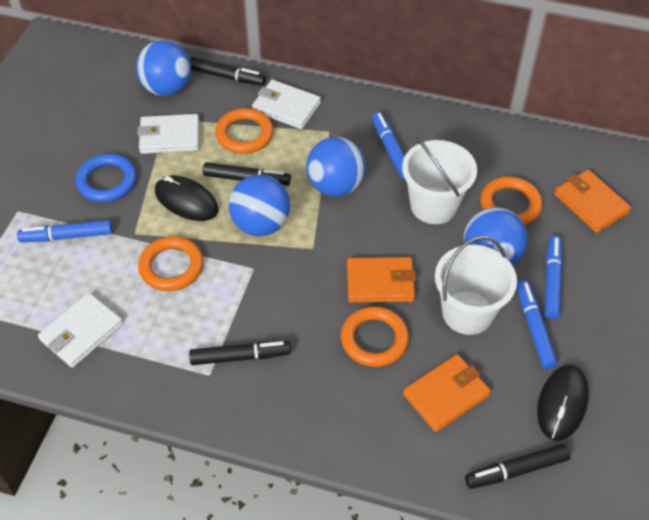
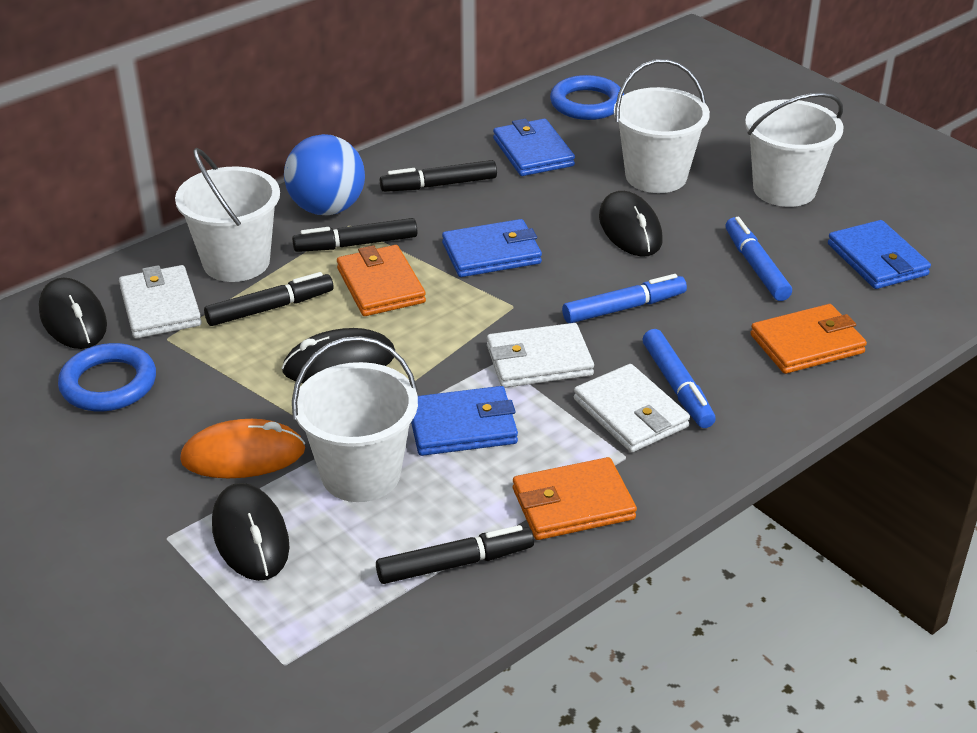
black mouse: 2 -> 4
blue ball: 4 -> 1
blue marker: 4 -> 3
blue ring: 1 -> 2
blue wallet: 0 -> 4
orange mouse: 0 -> 1
orange ring: 4 -> 0
white bucket: 2 -> 4

